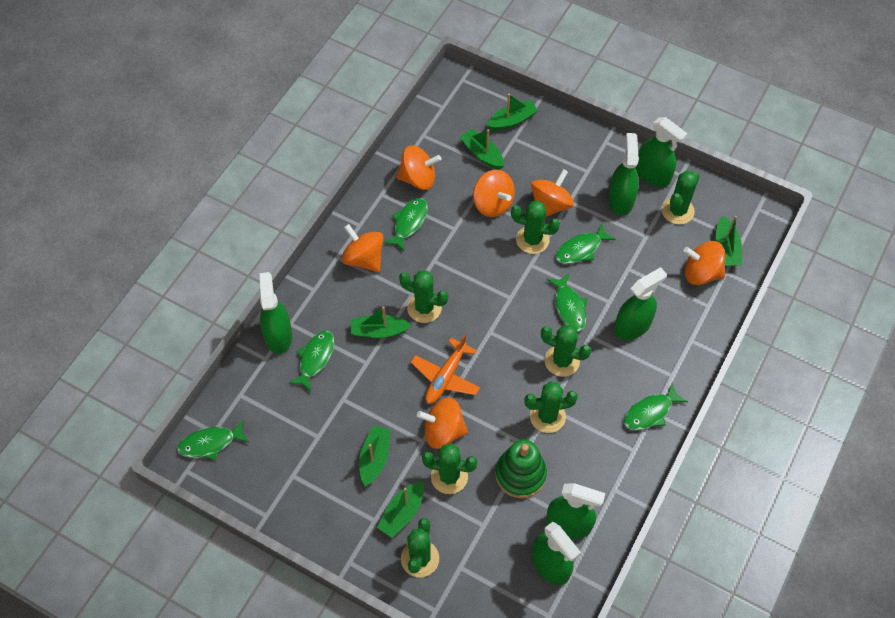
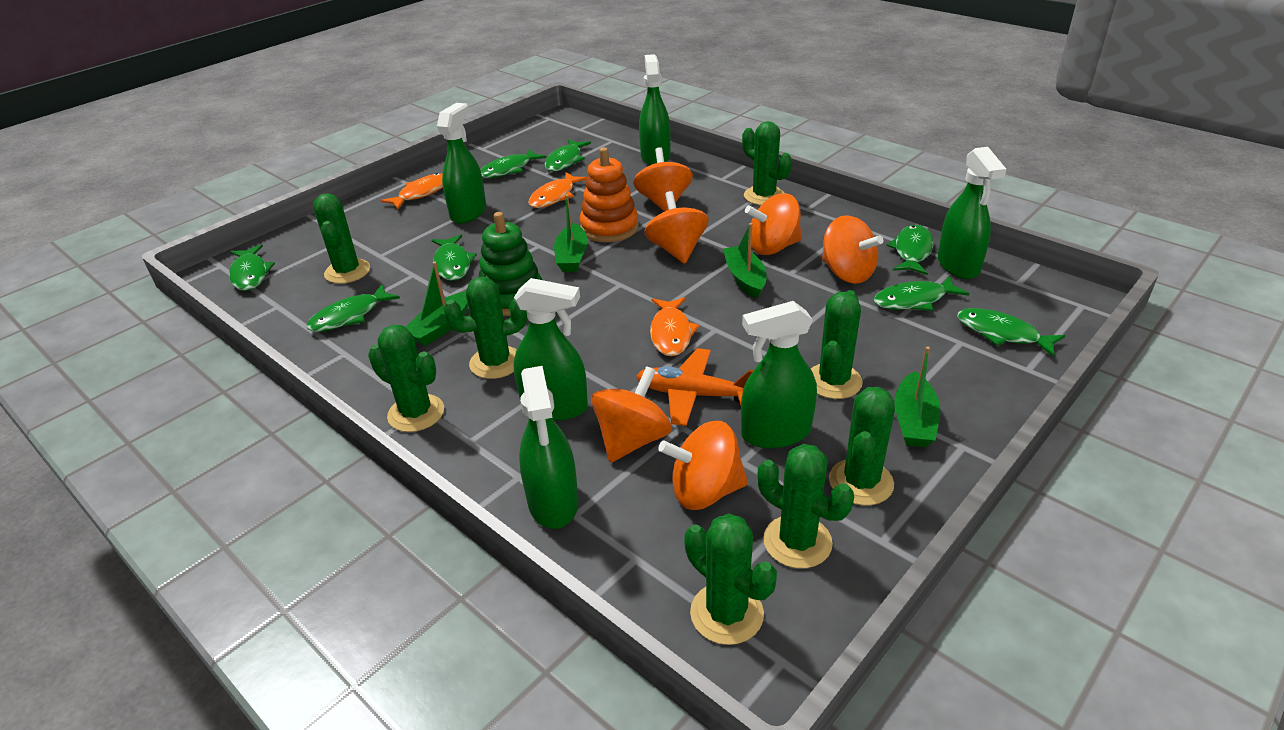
green boat: 6 -> 4
green cactus: 7 -> 8
green fish: 6 -> 8
orange fish: 0 -> 3
orange stacking toy: 0 -> 1

